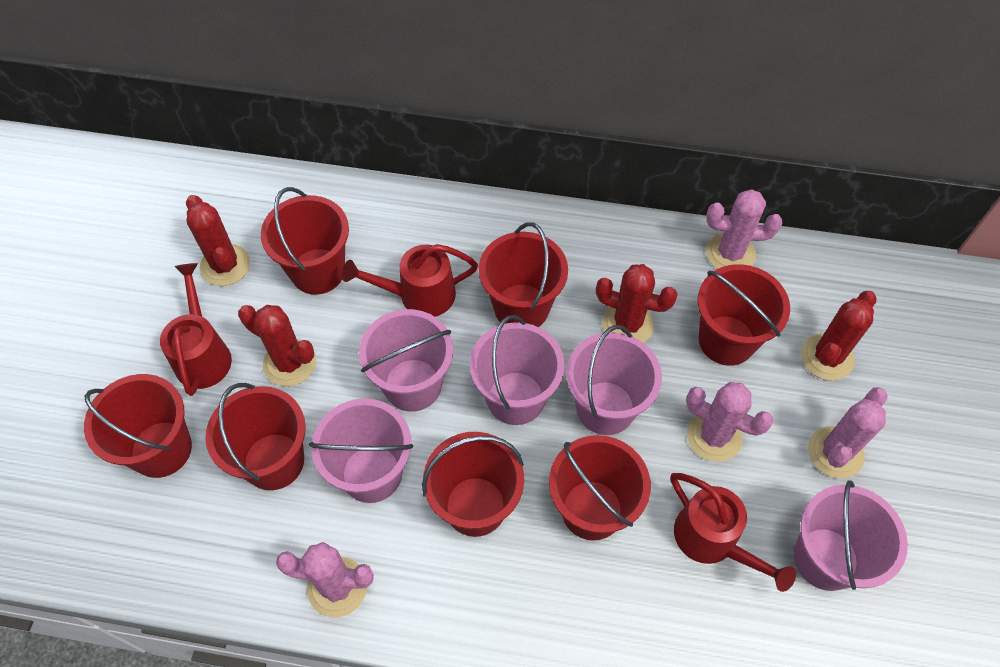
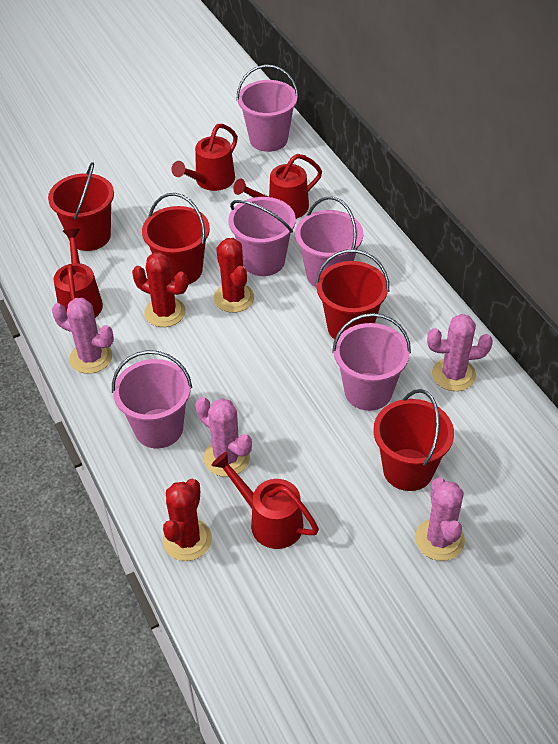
red bucket: 7 -> 4
red cactus: 4 -> 3
red watering can: 3 -> 4

